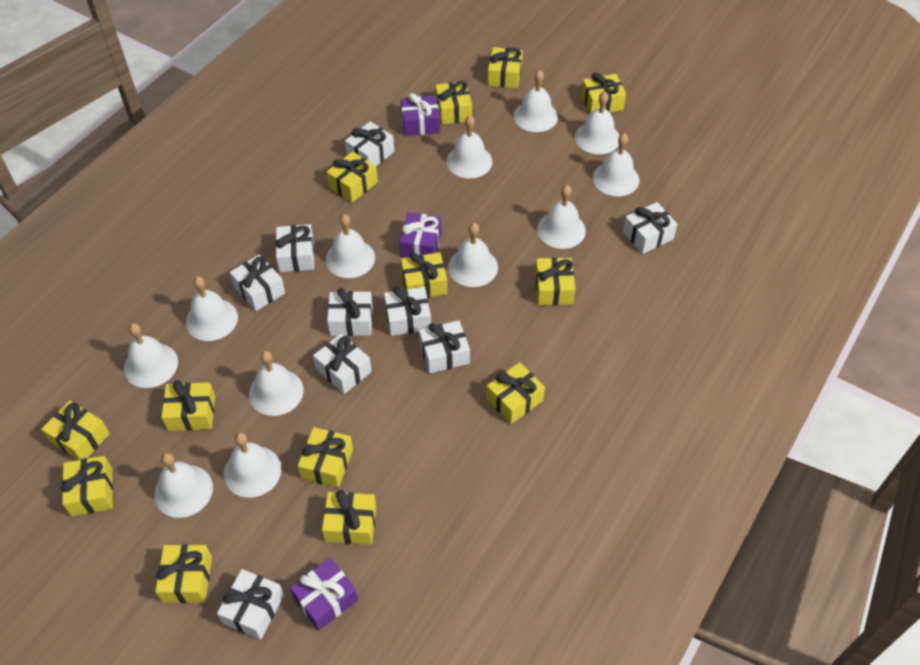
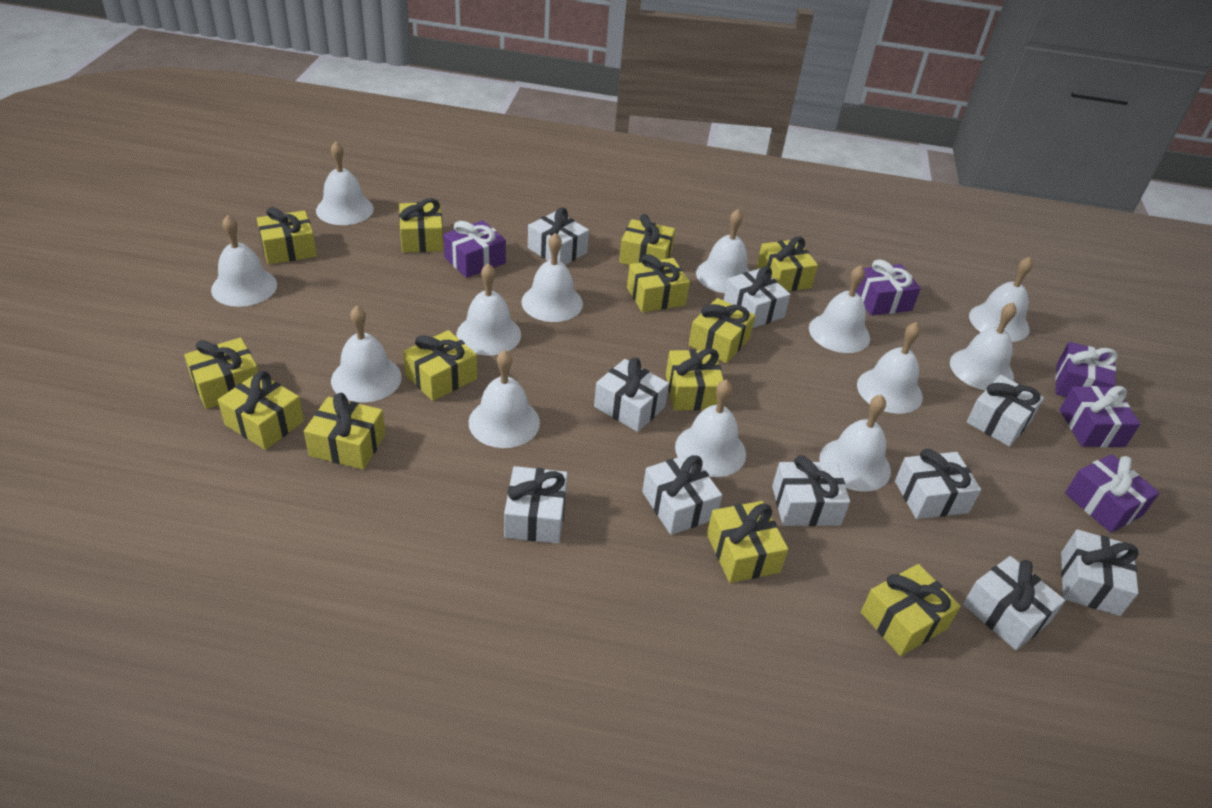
purple gift: 3 -> 5
white bell: 12 -> 13
white gift: 9 -> 10

